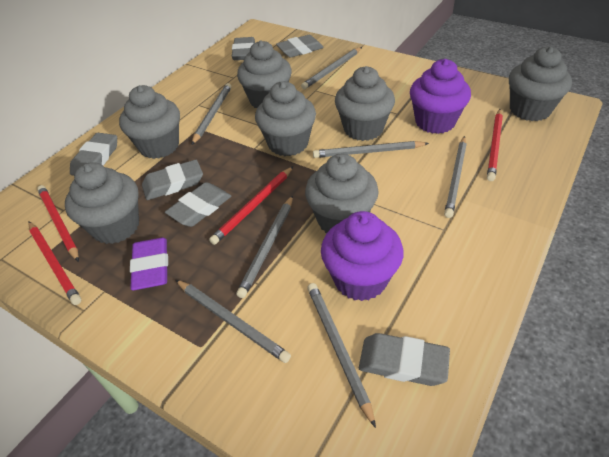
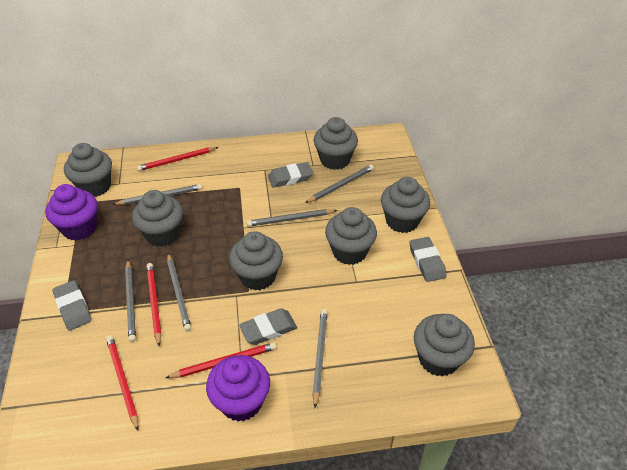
grey eraser: 6 -> 4
grey pencil: 7 -> 6
purple eraser: 1 -> 0

